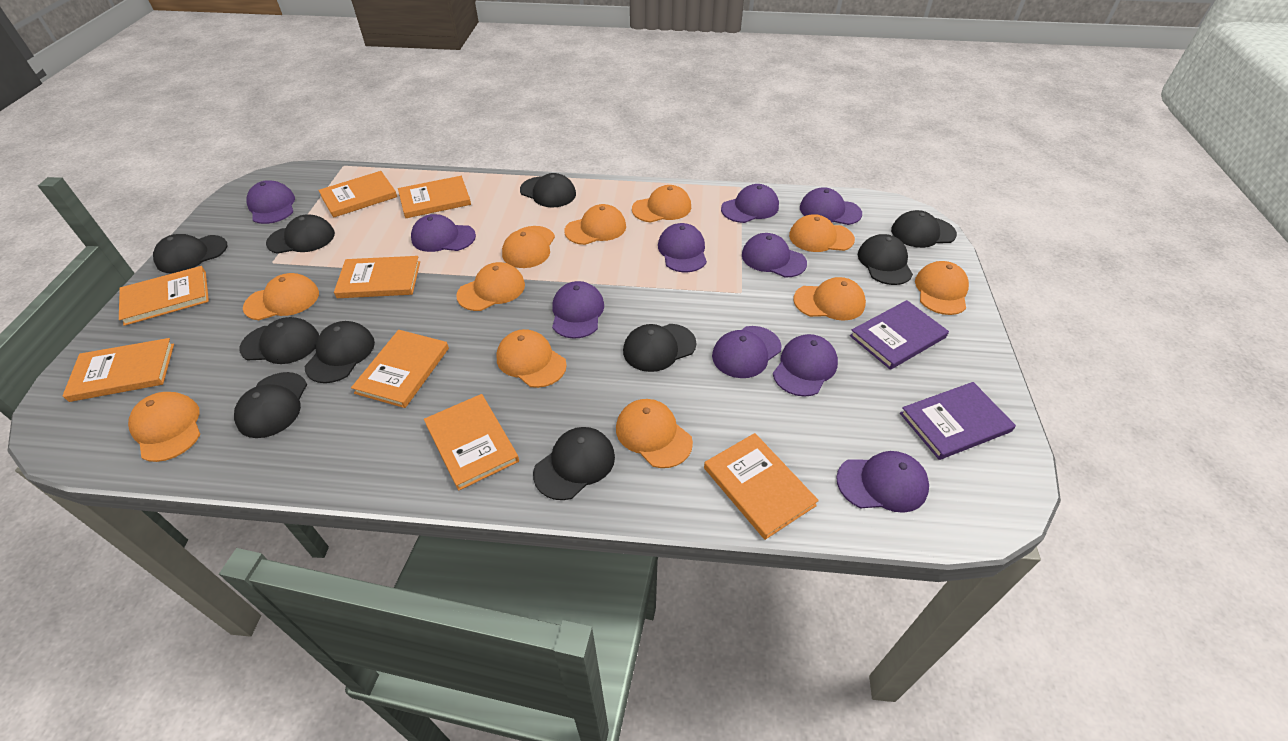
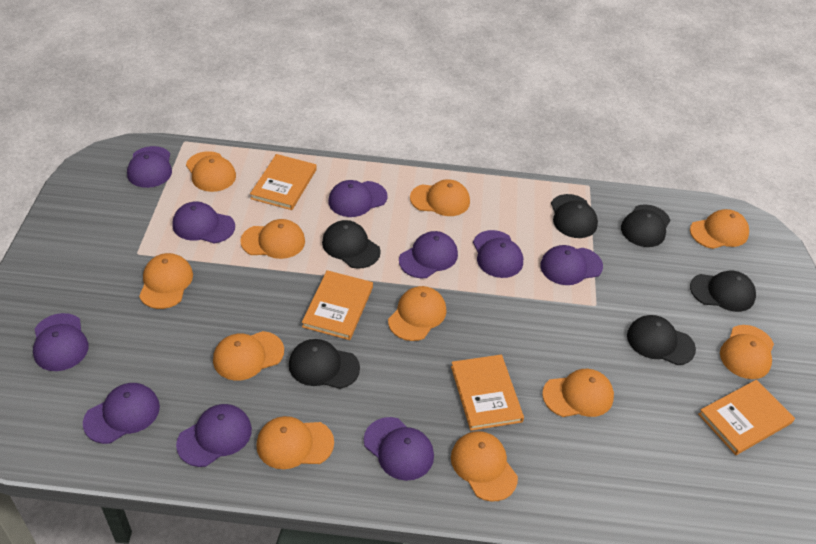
black cap: 10 -> 6
orange book: 8 -> 4
purple book: 2 -> 0

